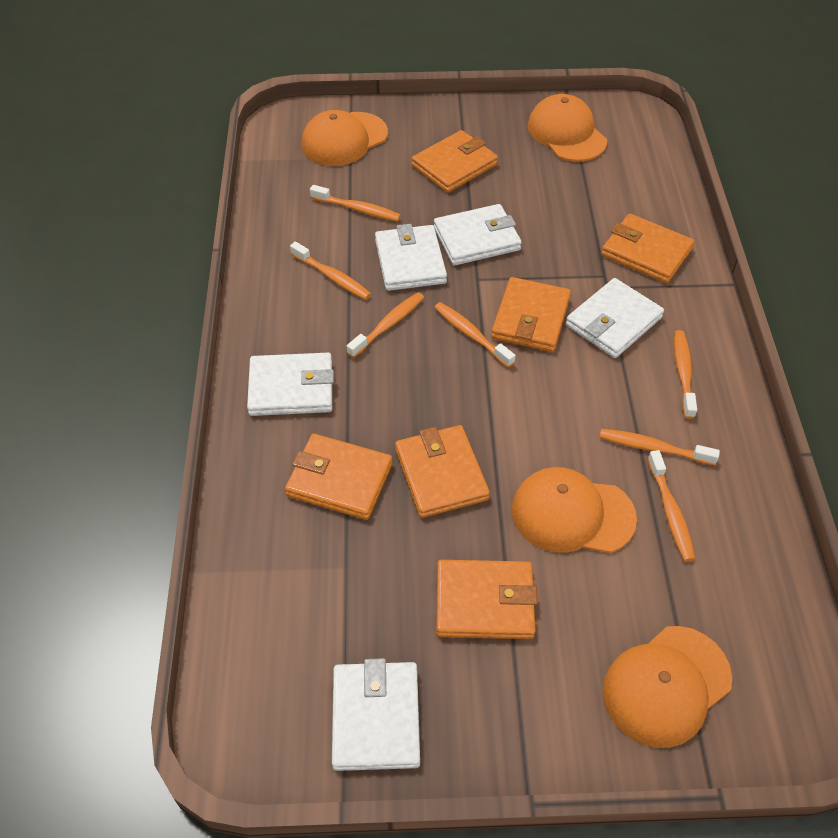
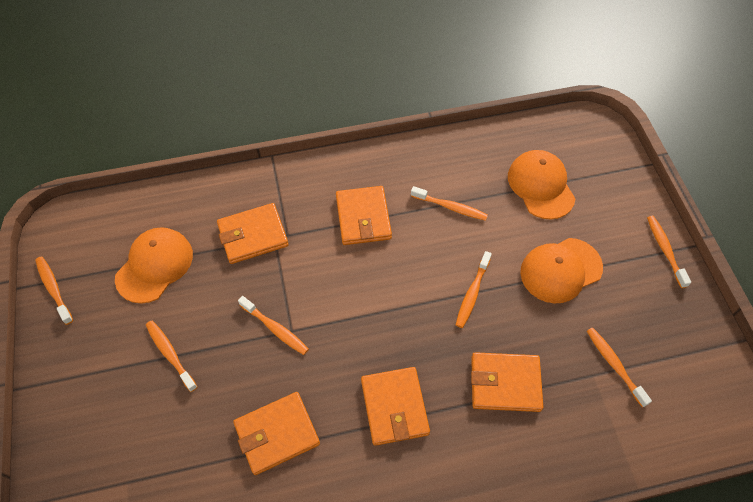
orange cap: 4 -> 3
orange wallet: 6 -> 5
white wallet: 5 -> 0

